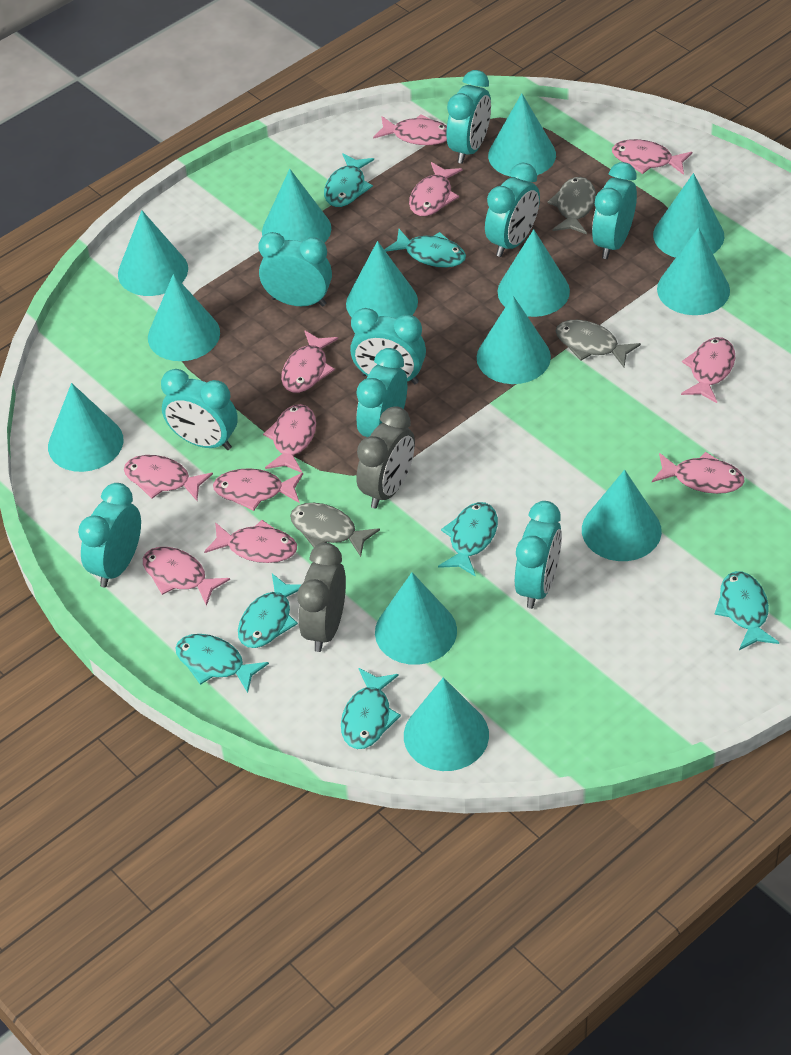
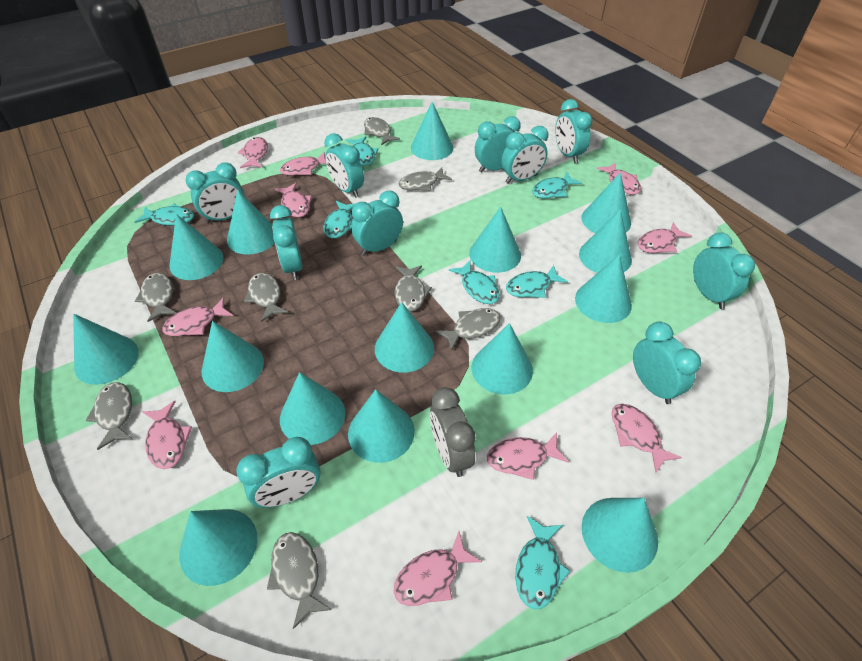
grey clock: 2 -> 1
grey fish: 3 -> 8
pink fish: 11 -> 10
turquoise clock: 9 -> 10
turquoise cone: 13 -> 15

